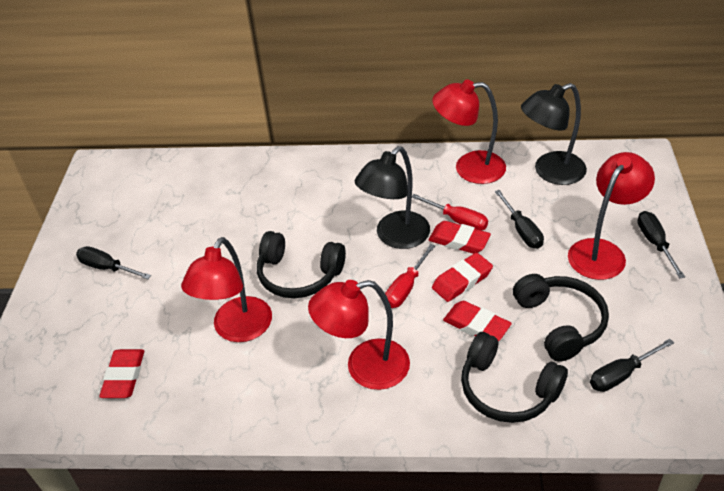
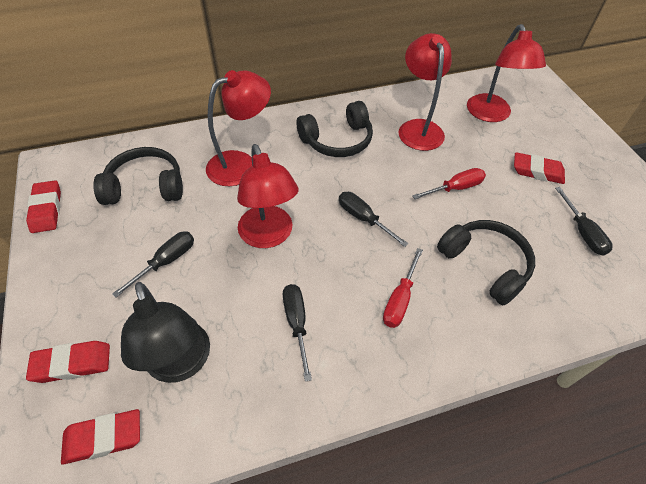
black lamp: 2 -> 1

